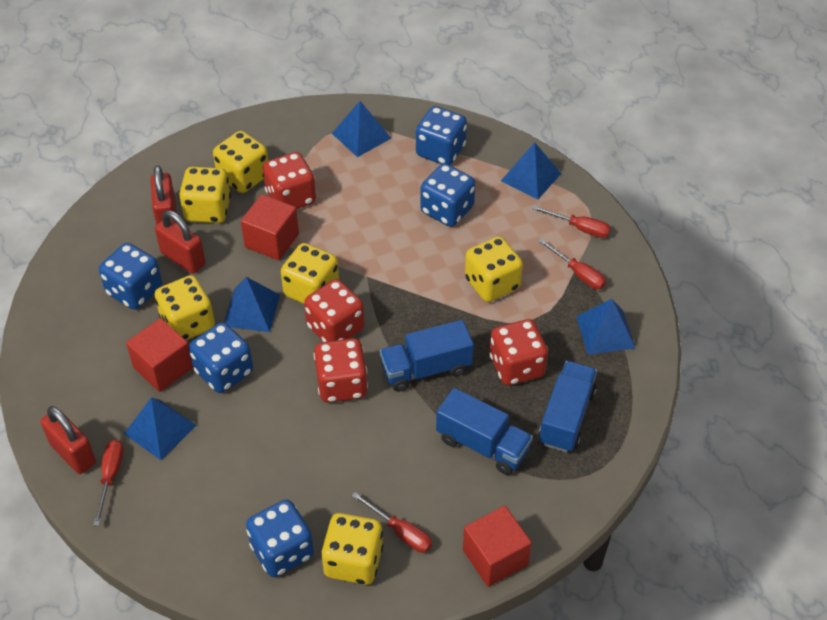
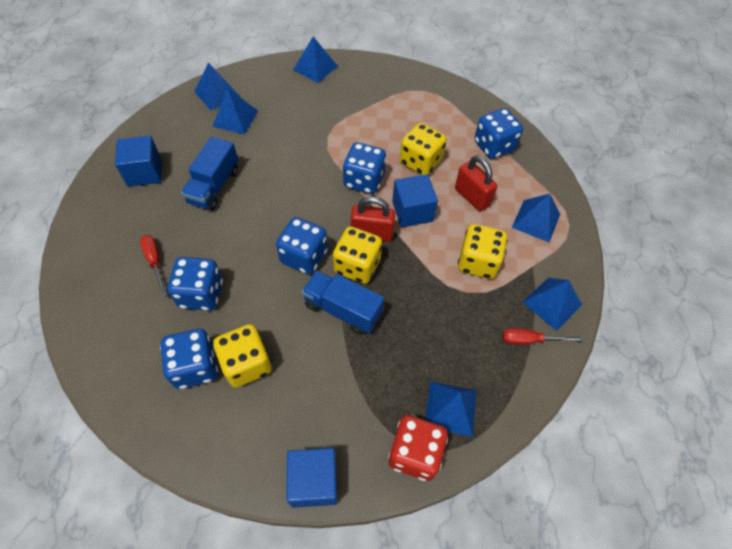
blue cube: 0 -> 3
blue pyramid: 5 -> 6
blue truck: 3 -> 2
red cube: 3 -> 0
red dice: 4 -> 1
red padlock: 3 -> 2
red screwdriver: 4 -> 2
yellow dice: 6 -> 4

